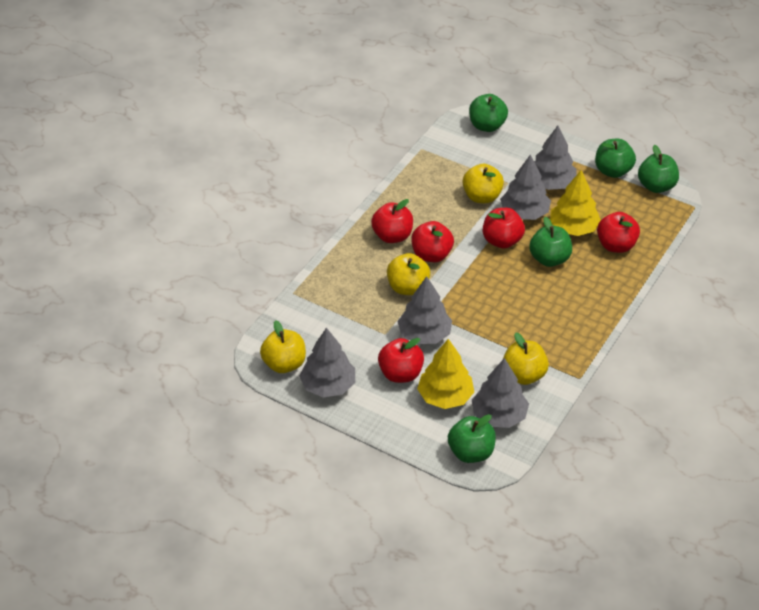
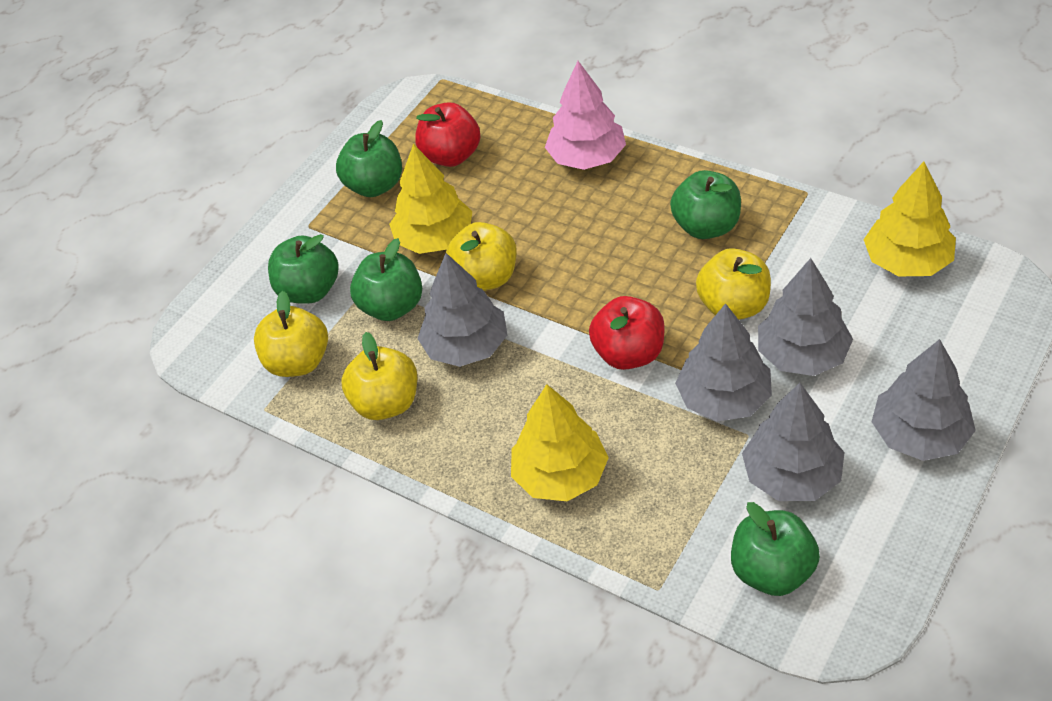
pink tree: 0 -> 1
red apple: 5 -> 2
yellow tree: 2 -> 3

